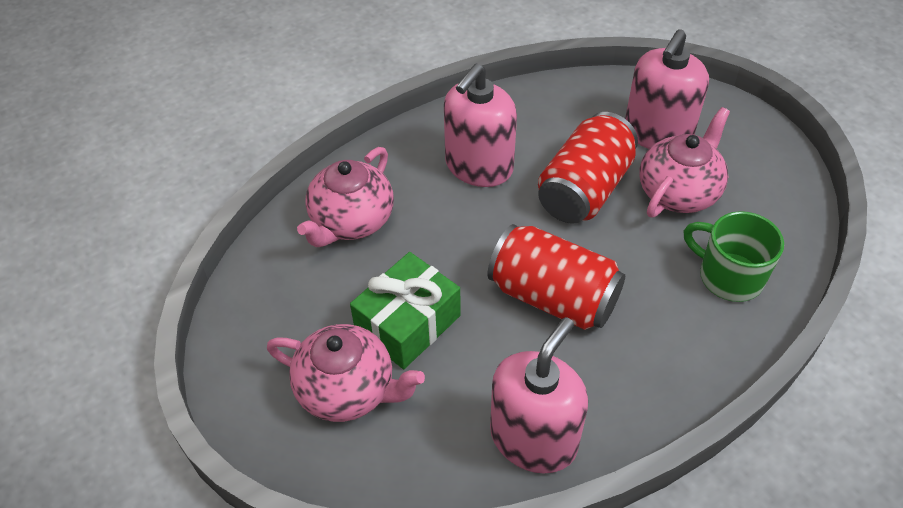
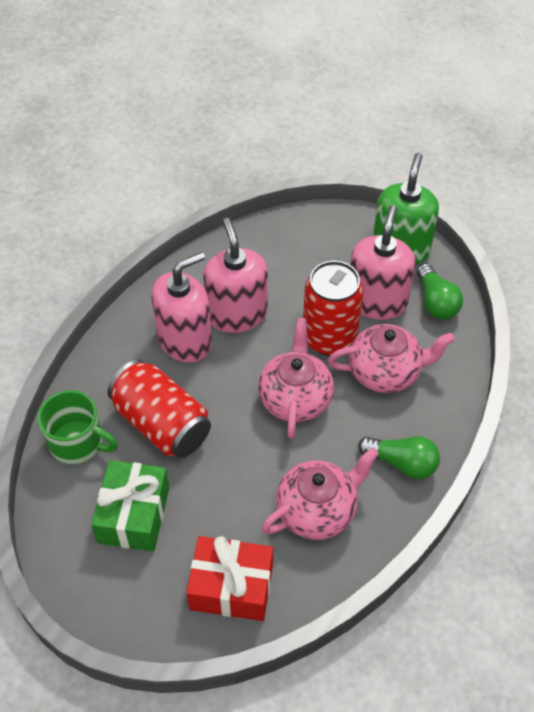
green light bulb: 0 -> 2
green soap dispenser: 0 -> 1
red gift: 0 -> 1

